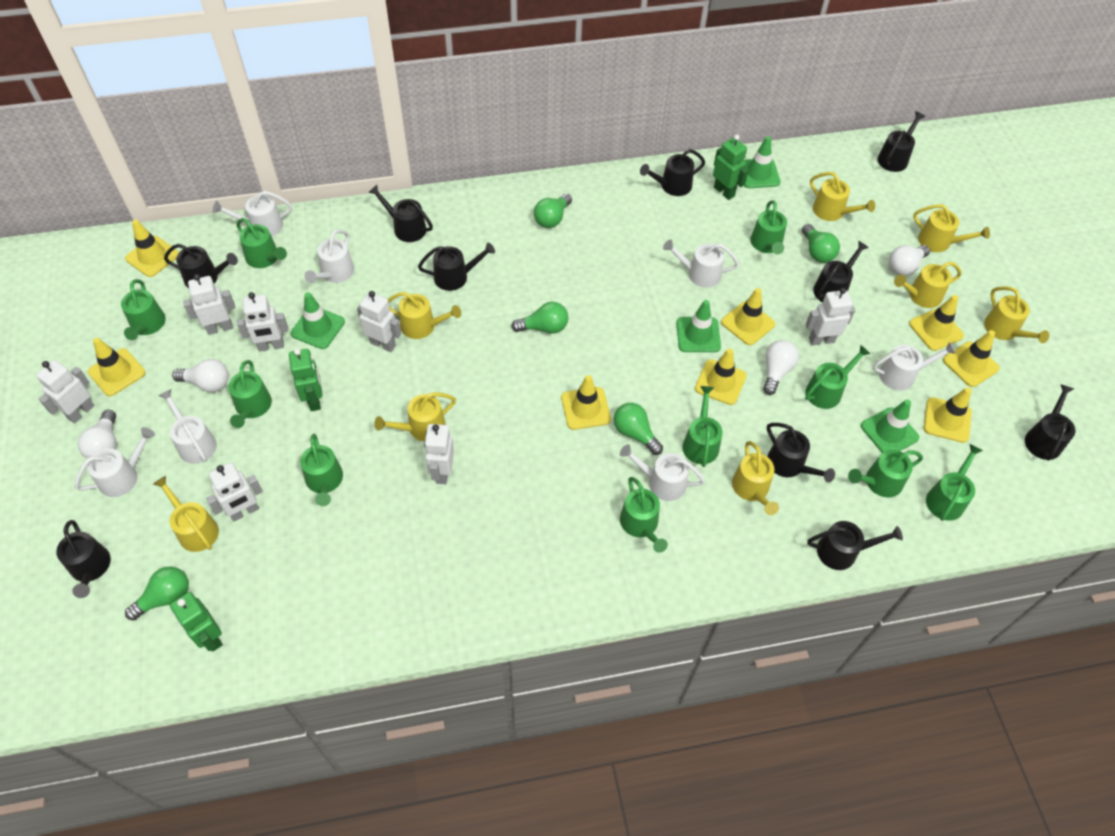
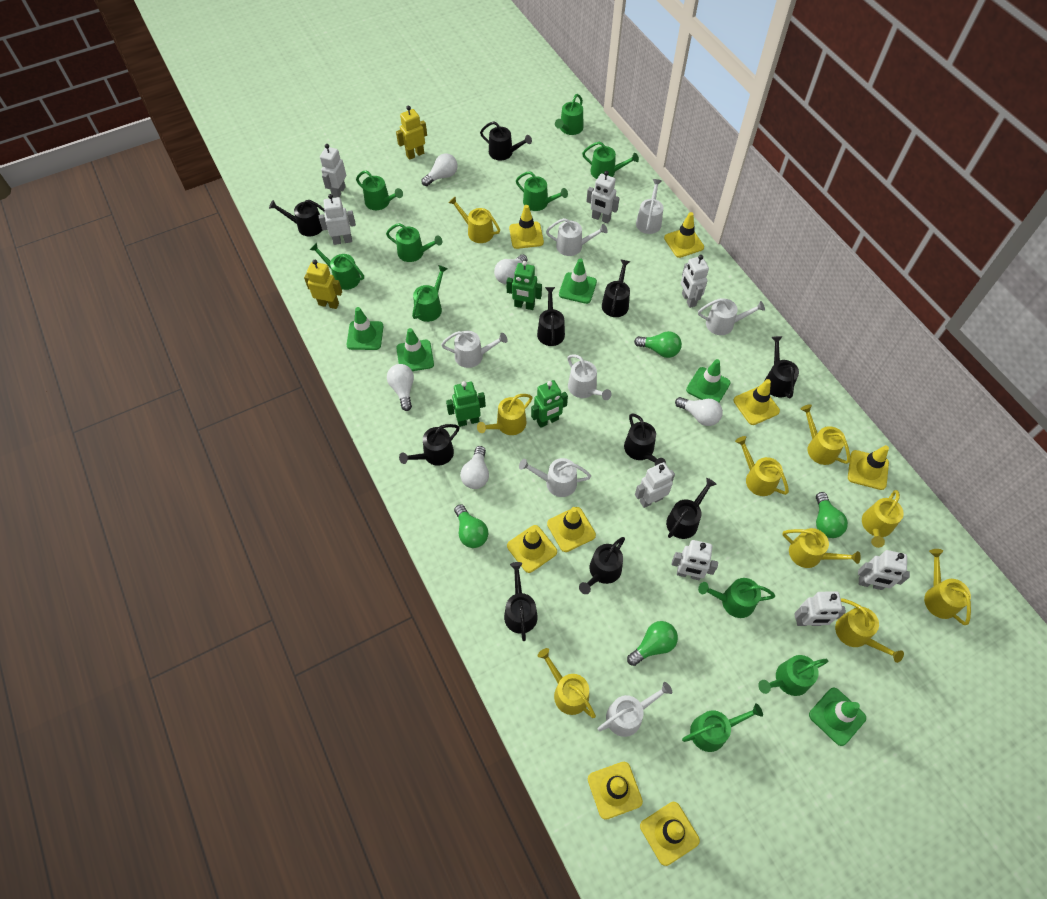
green light bulb: 5 -> 4
green traffic cone: 4 -> 5
white light bulb: 4 -> 5
white robot: 7 -> 8
yellow robot: 0 -> 2
yellow watering can: 8 -> 9

